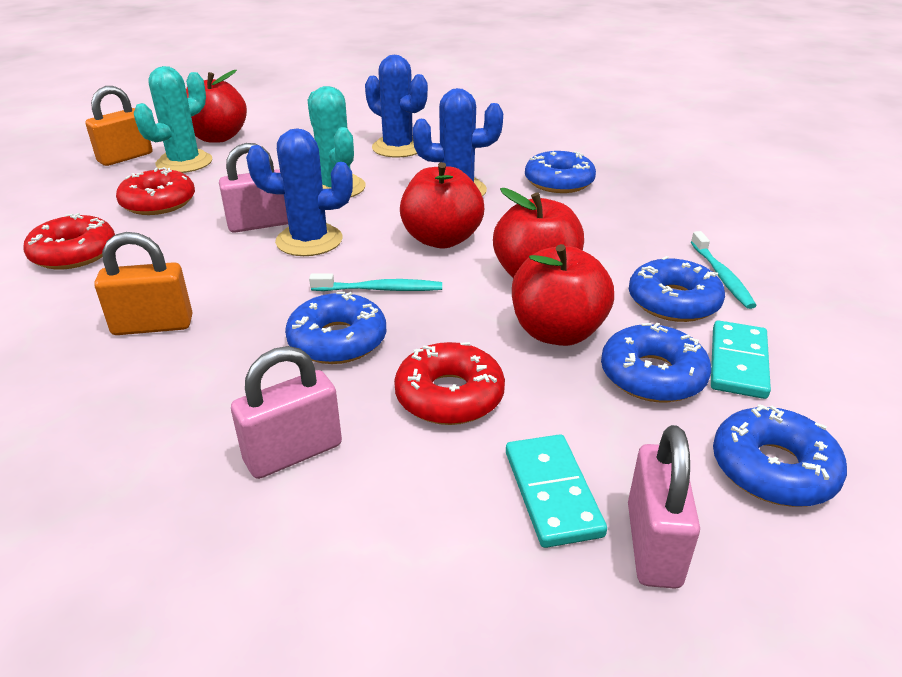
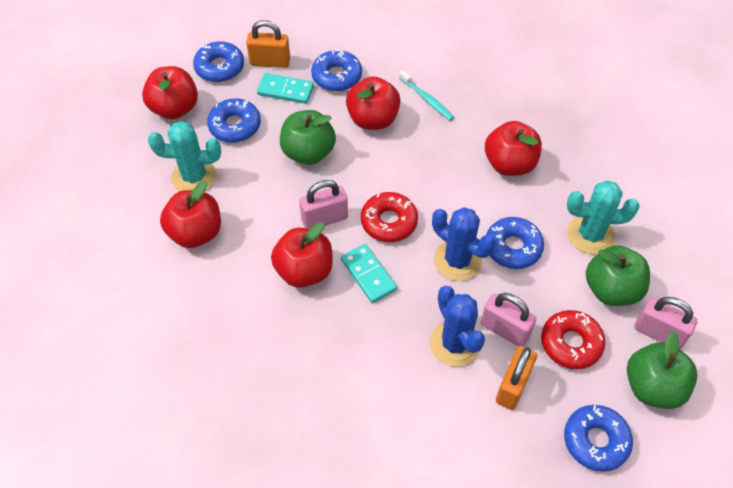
blue cactus: 3 -> 2
green apple: 0 -> 3
red apple: 4 -> 5
red donut: 3 -> 2
turquoise toothbrush: 2 -> 1

